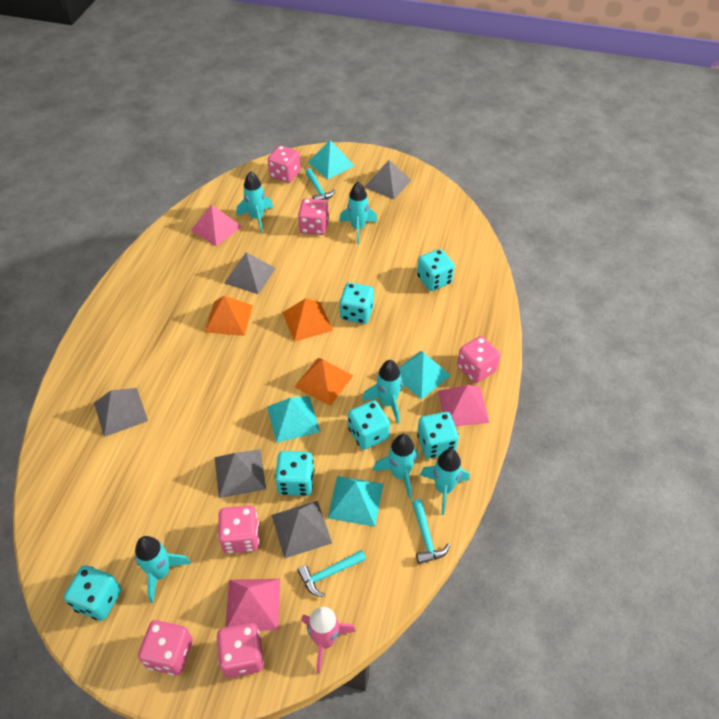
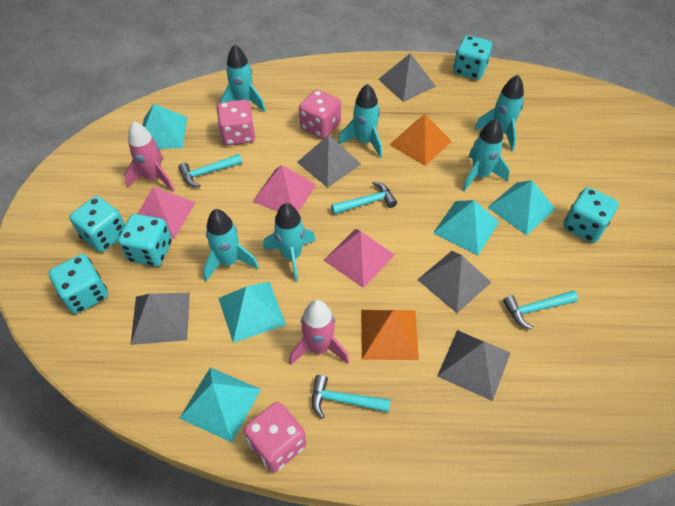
orange pyramid: 3 -> 2
pink dice: 6 -> 3
pink rocket: 1 -> 2
turquoise dice: 6 -> 5
turquoise hammer: 3 -> 4
turquoise pyramid: 4 -> 5

